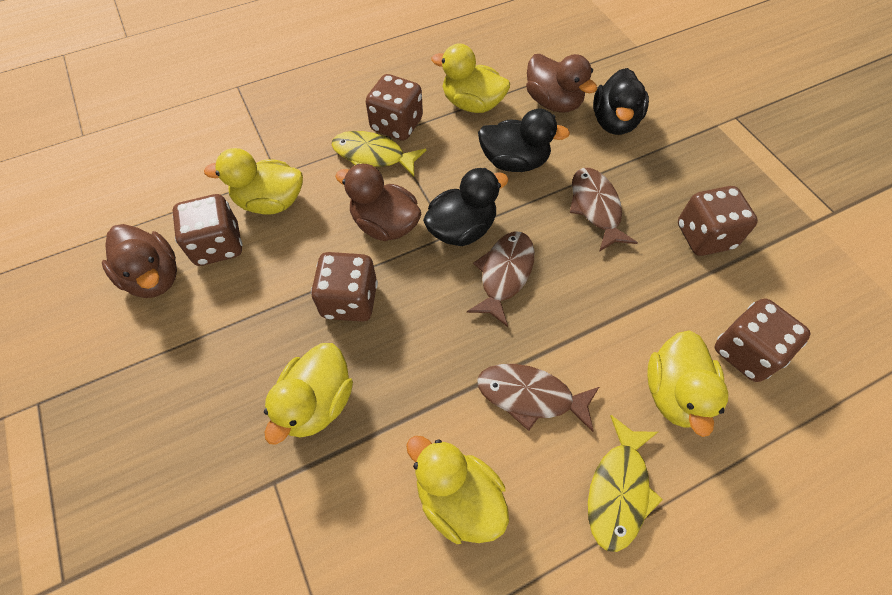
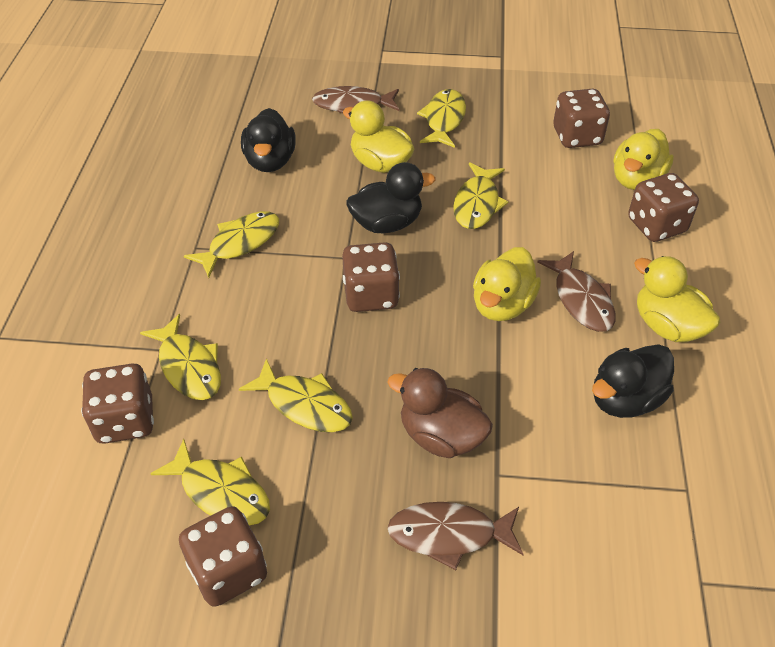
brown duck: 3 -> 1
yellow duck: 5 -> 4
yellow fish: 2 -> 6

